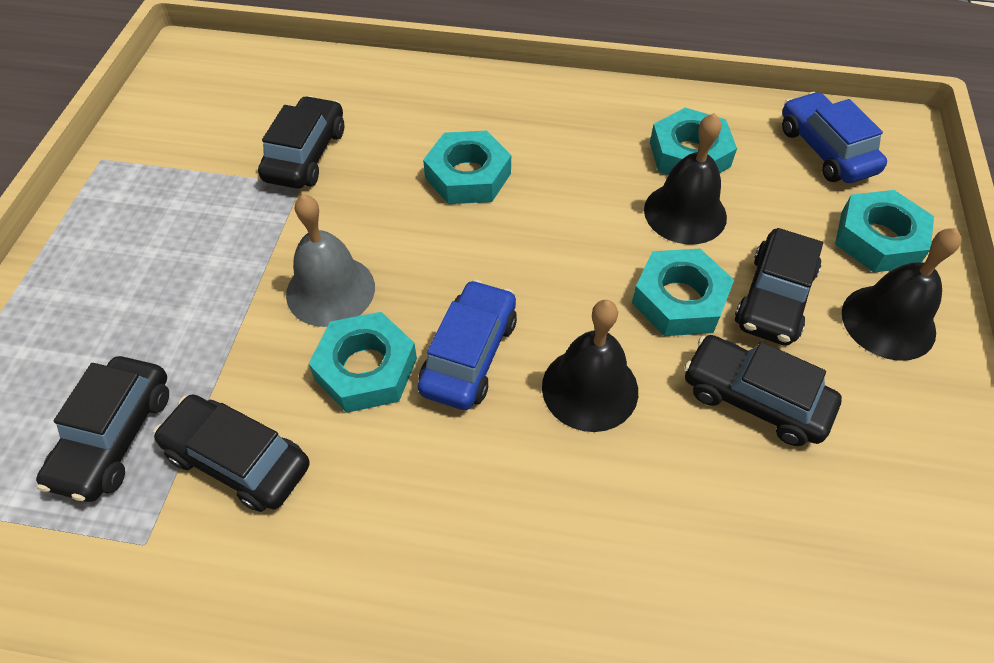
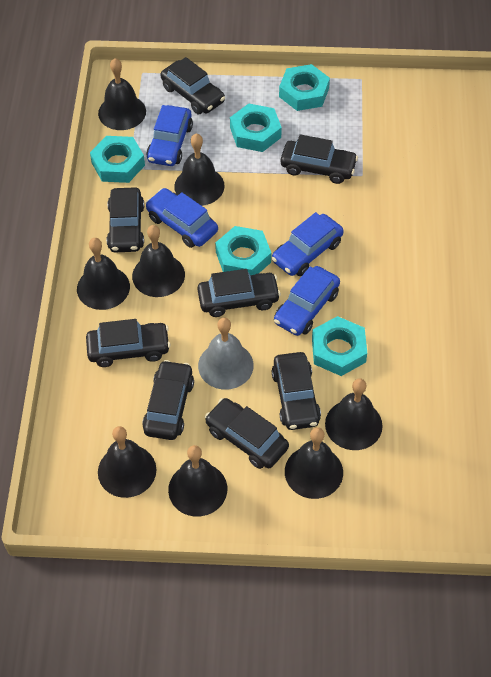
black bell: 3 -> 8
black car: 5 -> 8
blue car: 2 -> 4

